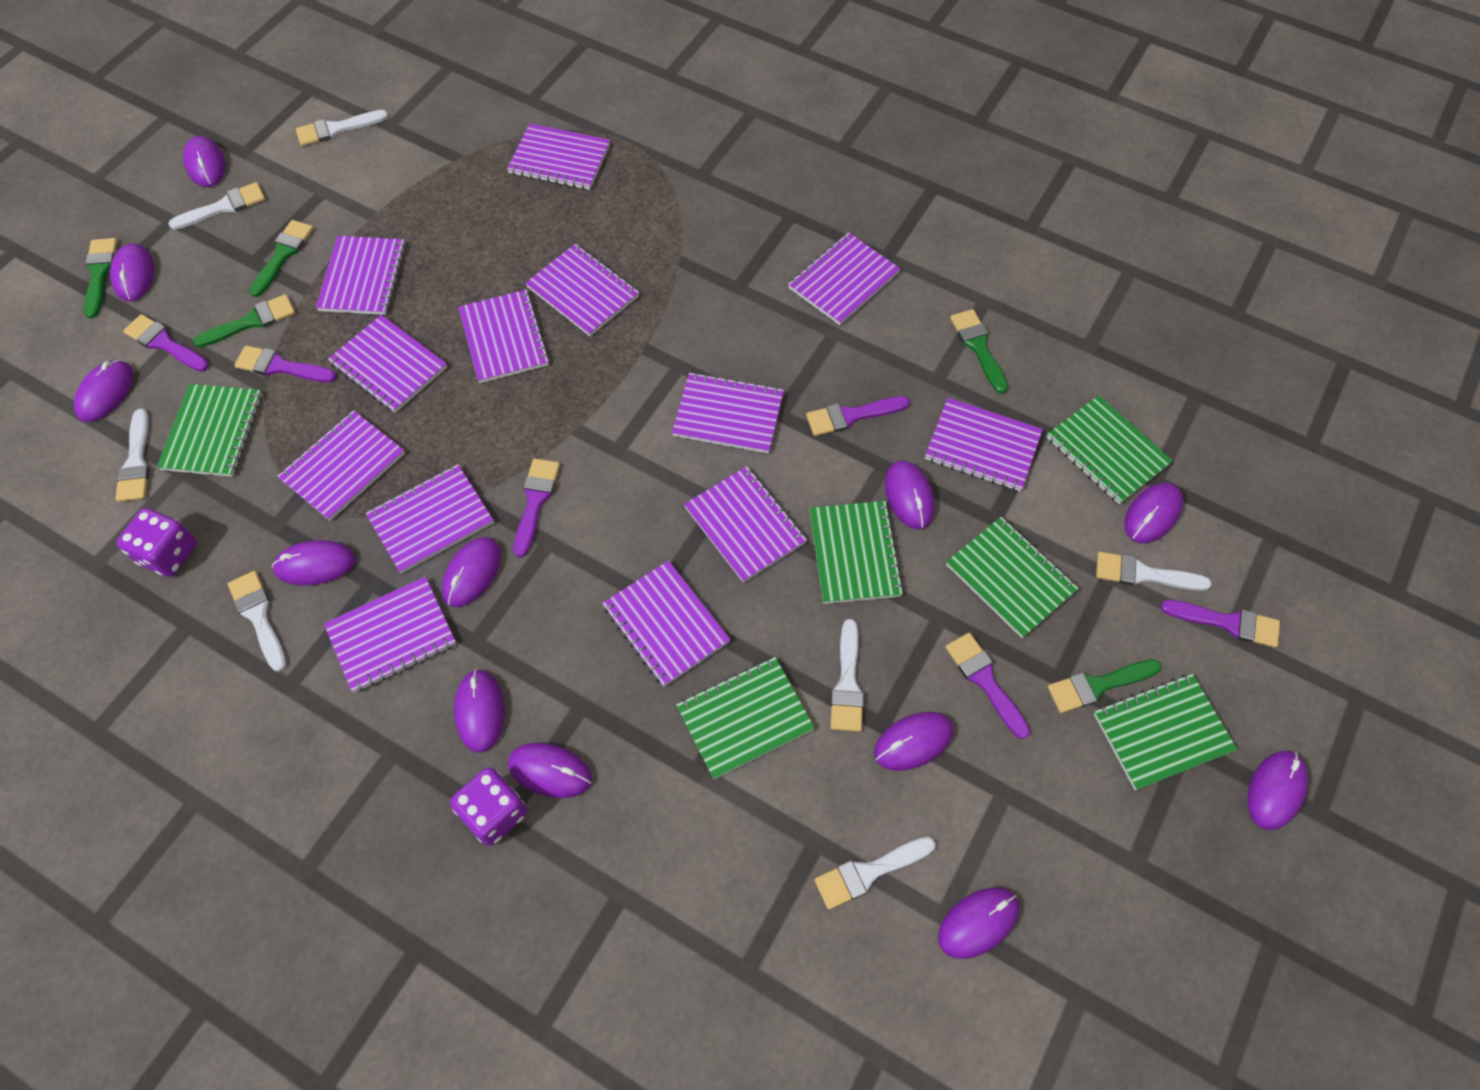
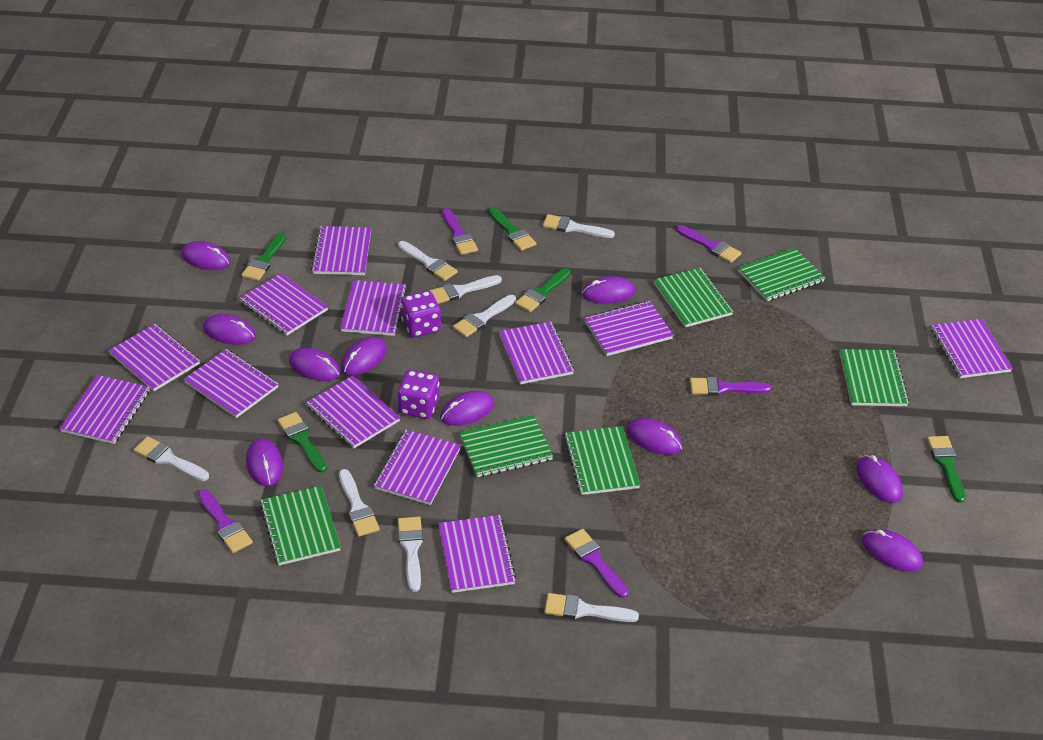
purple brush: 6 -> 5
purple mouse: 12 -> 10
purple notebook: 13 -> 12
white brush: 7 -> 8

